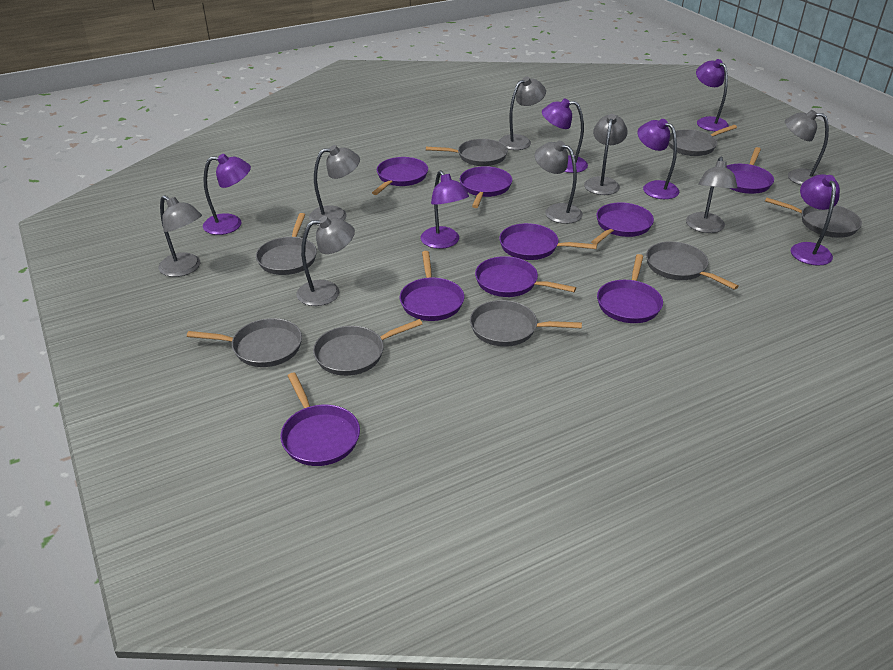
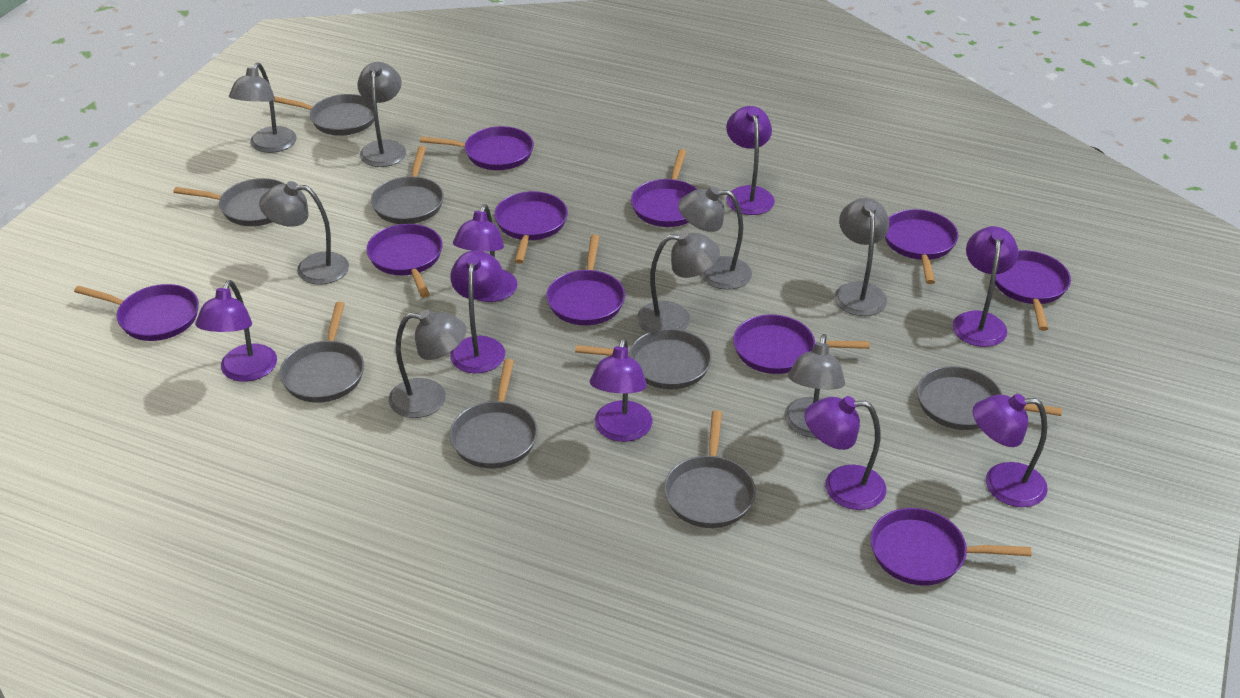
purple lamp: 6 -> 8
purple pan: 9 -> 10

